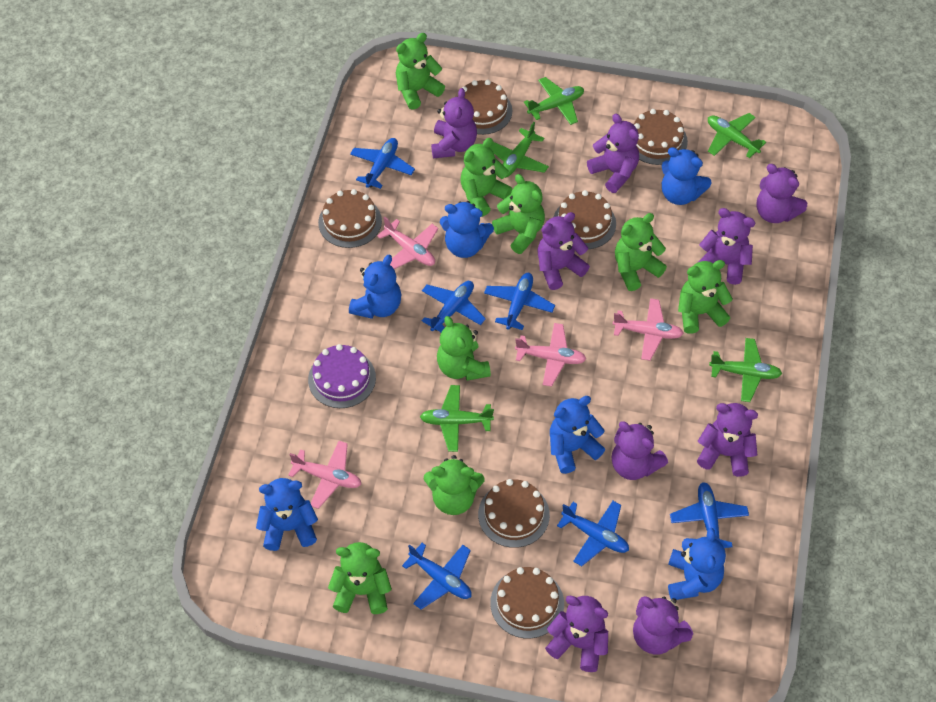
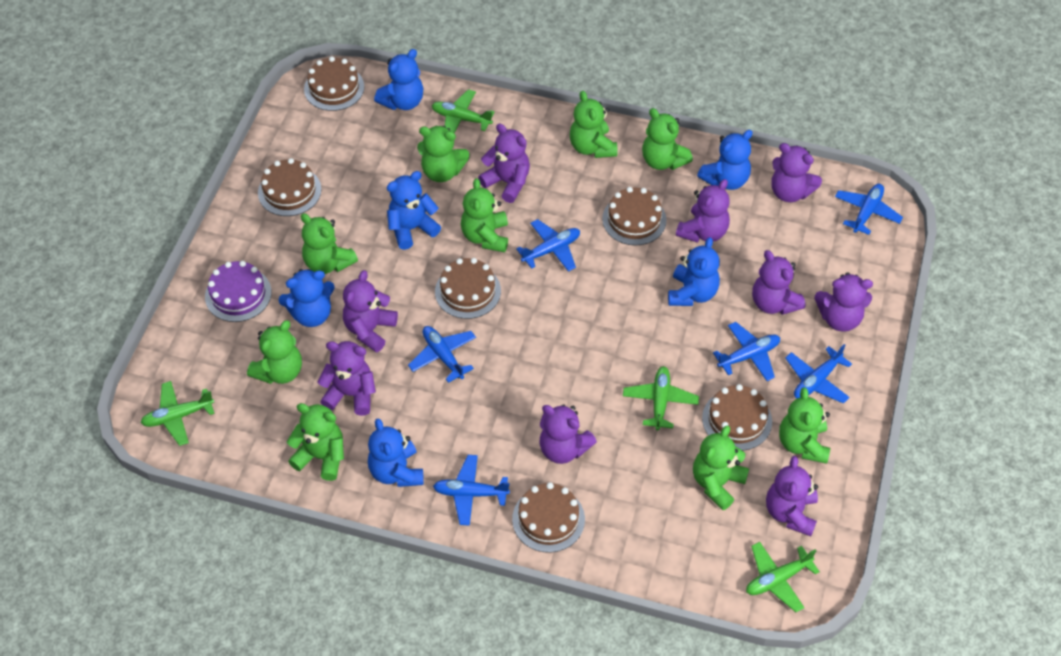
green plane: 5 -> 4
green teddy bear: 8 -> 9
pink plane: 4 -> 0

